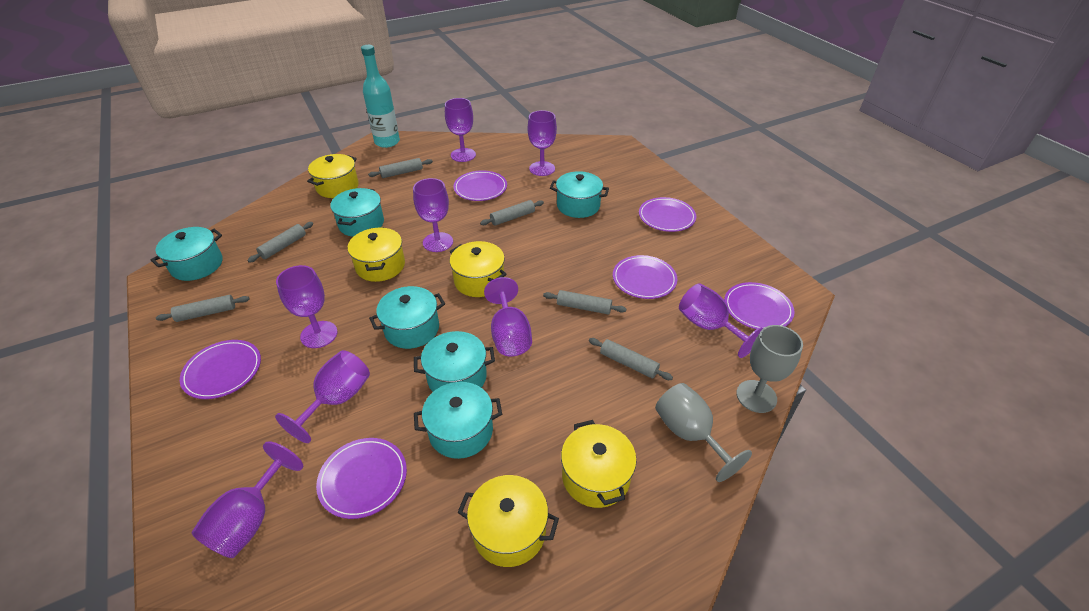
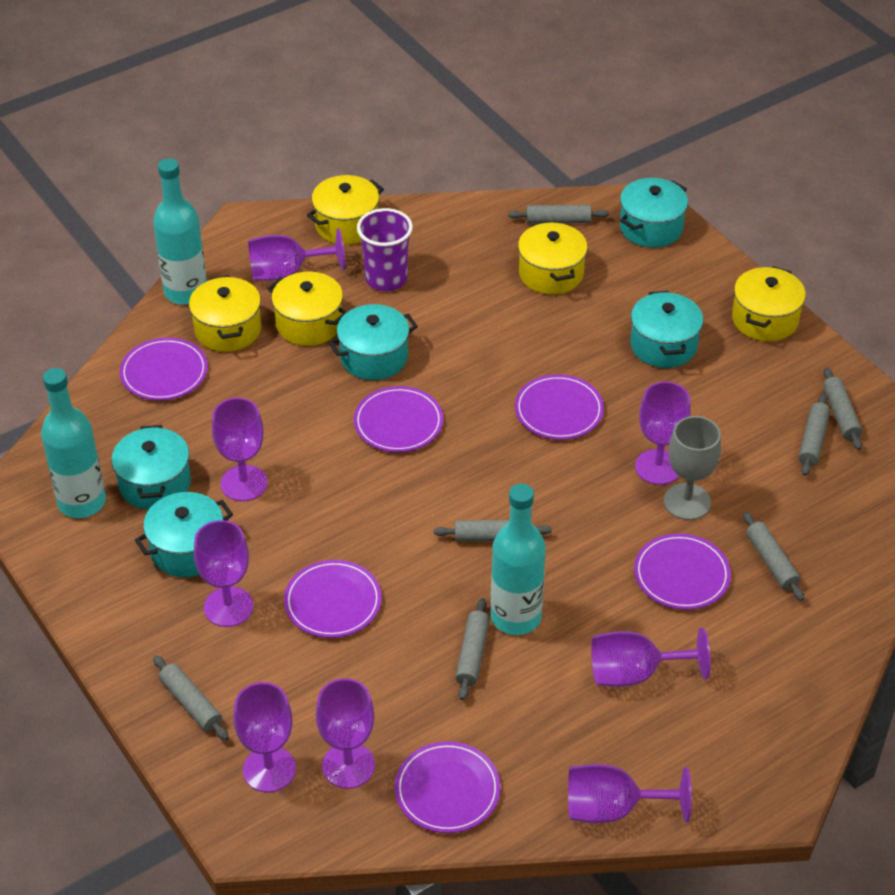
grey goblet: 2 -> 1
grey rolling pin: 6 -> 7
purple cup: 0 -> 1
turquoise bottle: 1 -> 3
turquoise pot: 6 -> 5

